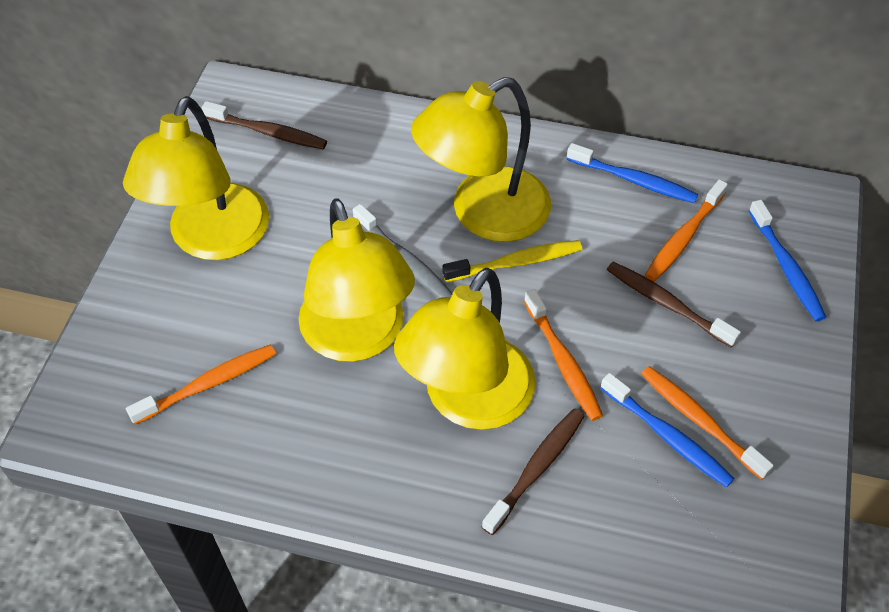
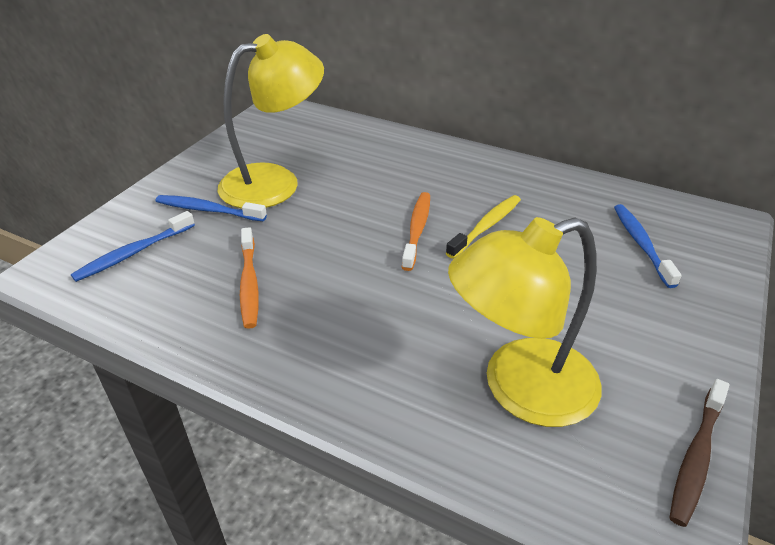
brown toothbrush: 3 -> 1
grey toothbrush: 1 -> 0
orange toothbrush: 4 -> 2
yellow lamp: 4 -> 2

